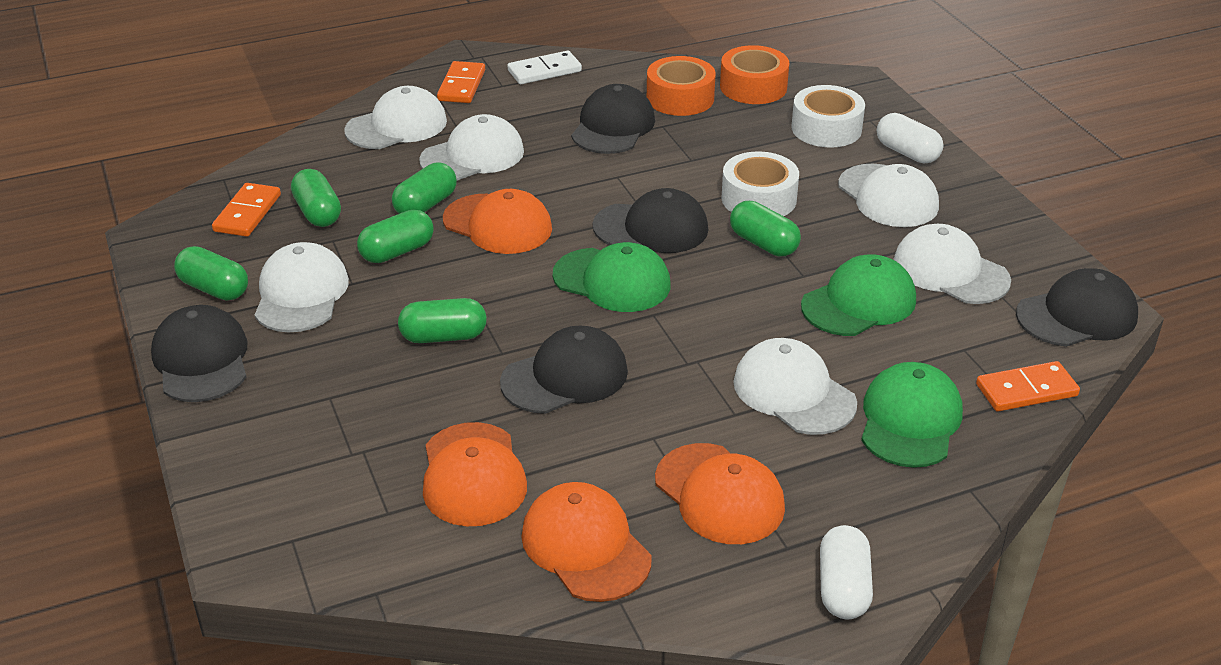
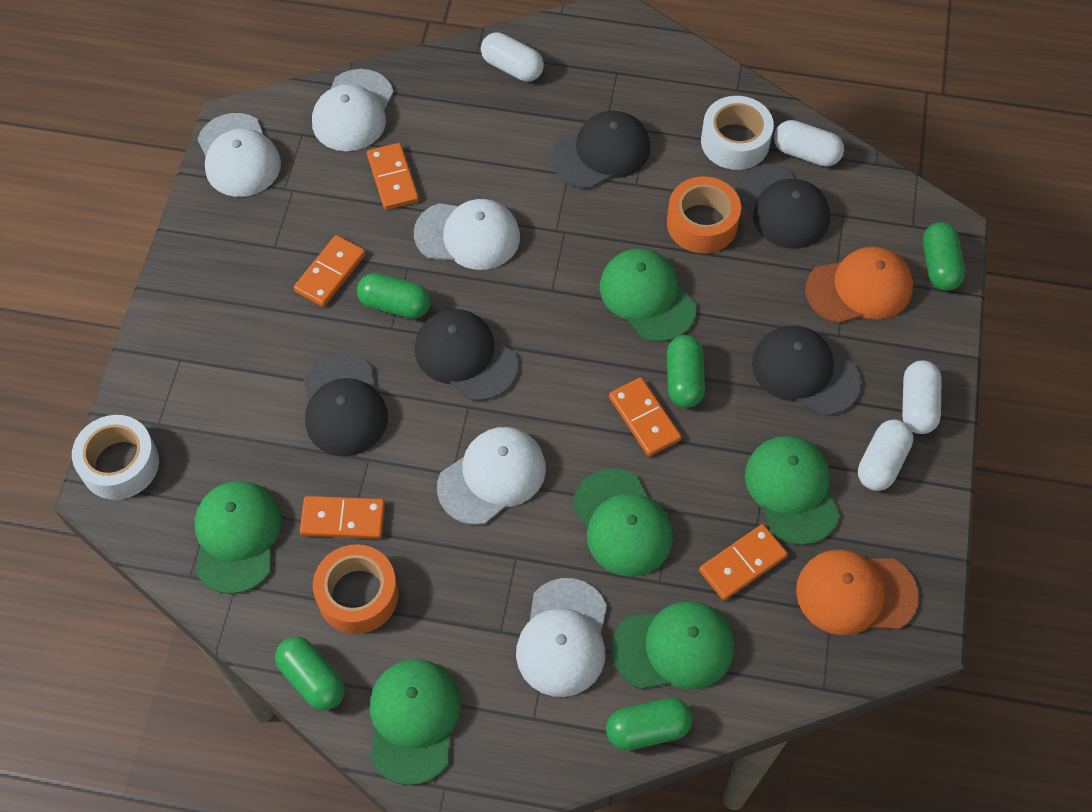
green cap: 3 -> 6
green capsule: 6 -> 5
orange cap: 4 -> 2
orange domino: 3 -> 5
white cap: 6 -> 5
white capsule: 2 -> 4
white domino: 1 -> 0

